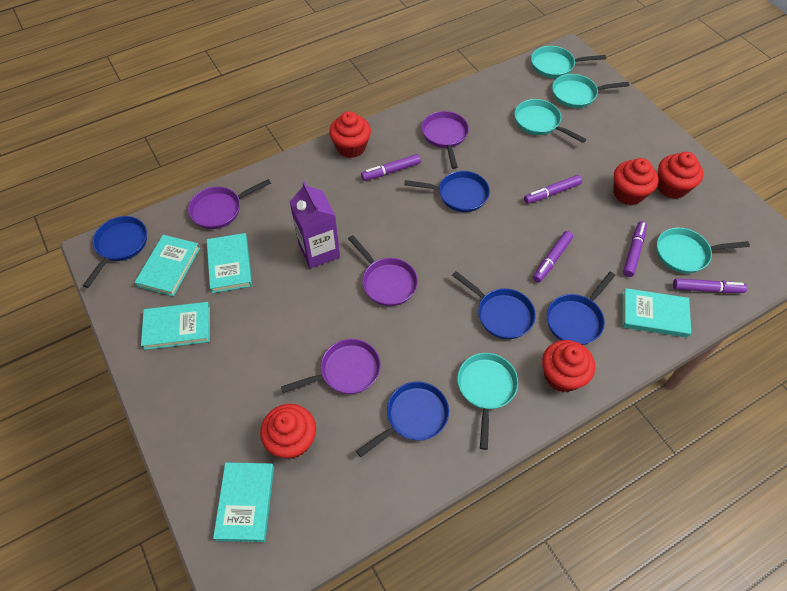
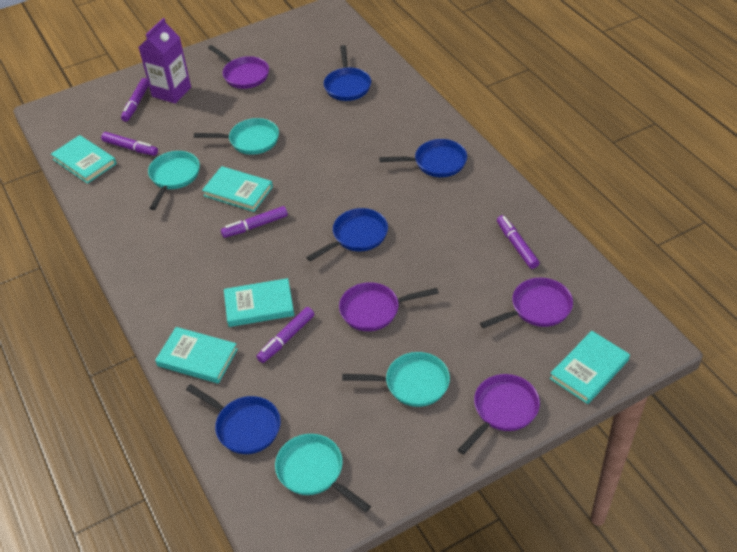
blue pan: 5 -> 4
red cupcake: 5 -> 0
turquoise pan: 5 -> 4

